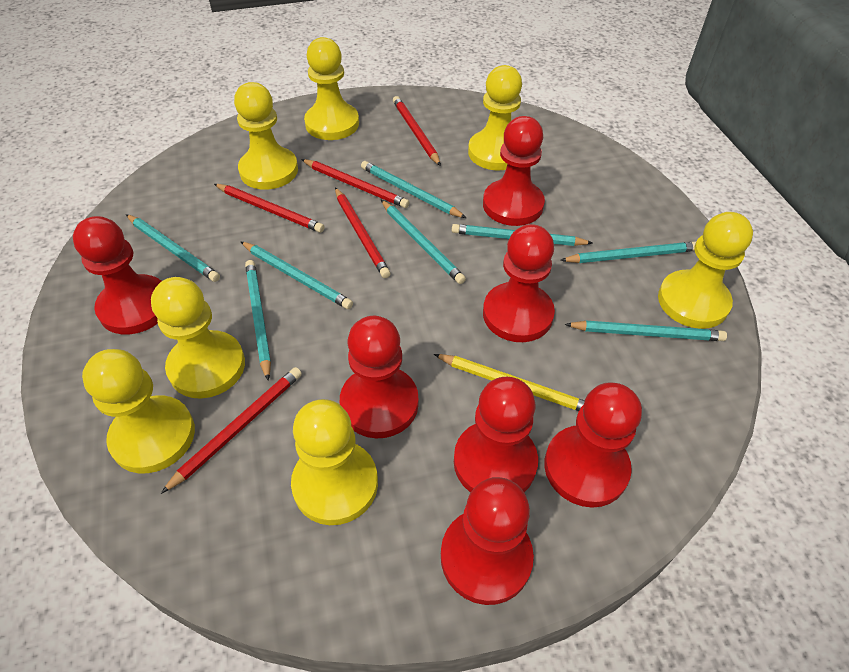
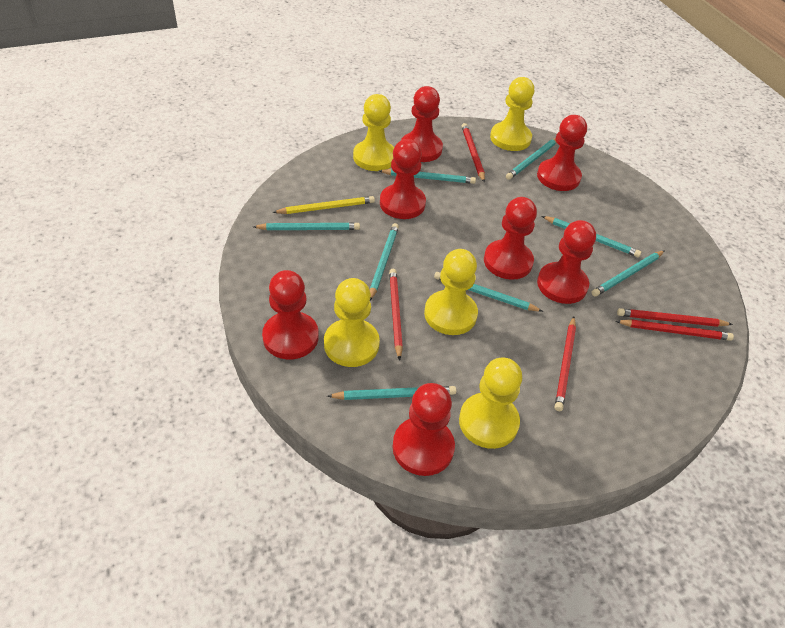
yellow pawn: 7 -> 5

